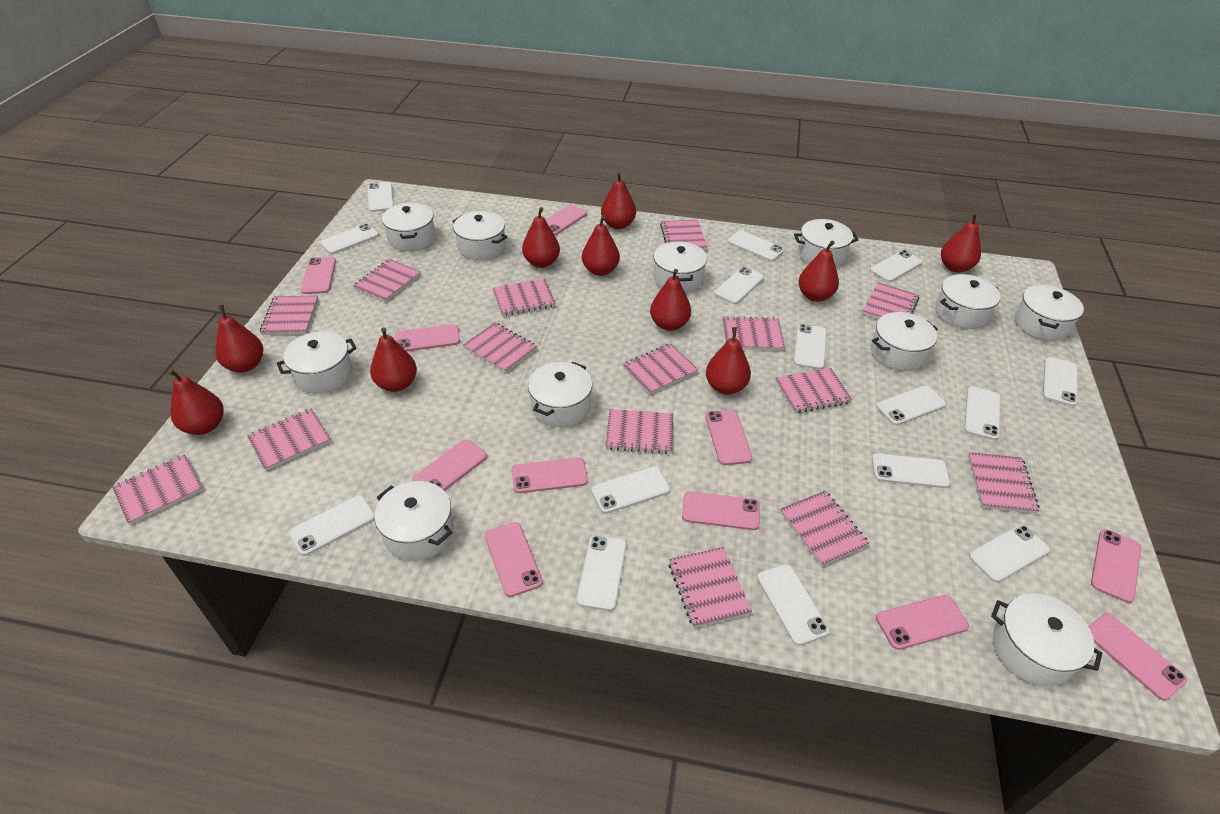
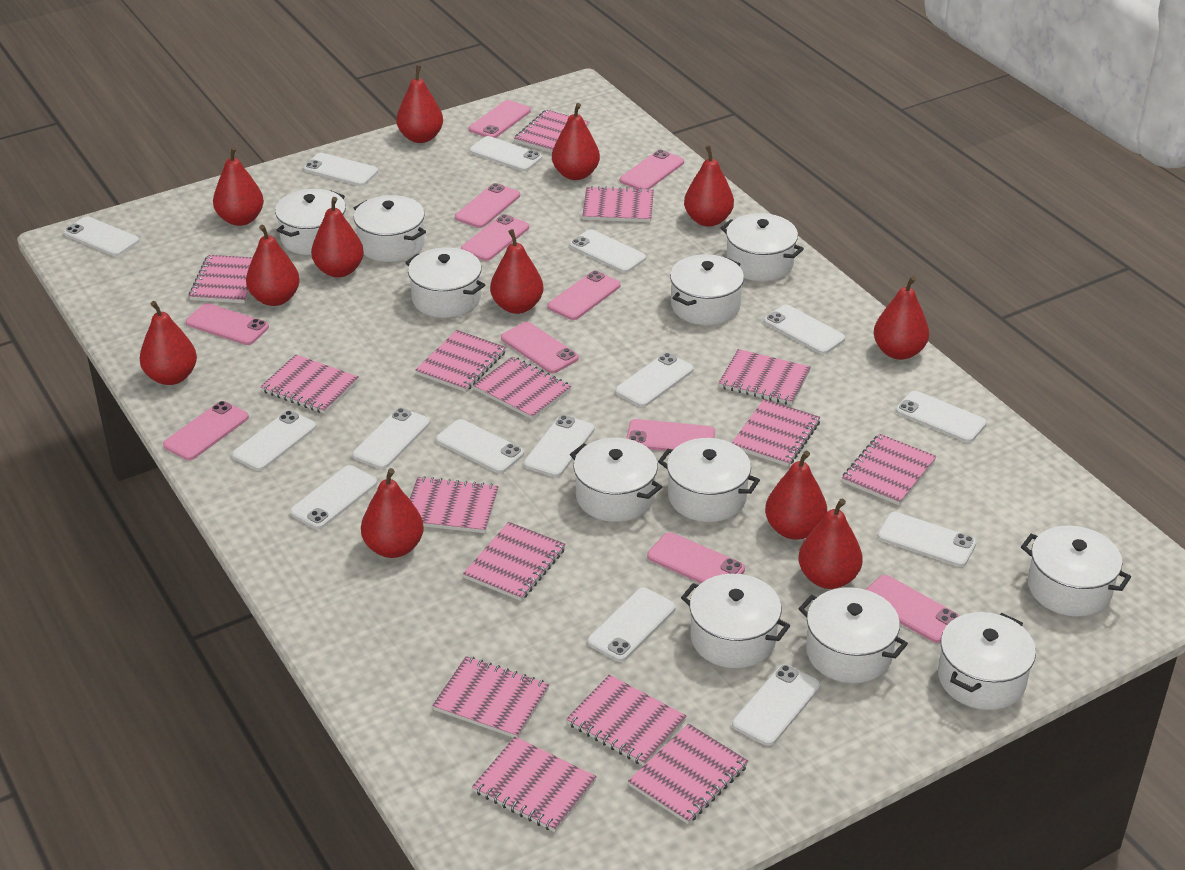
red pear: 10 -> 12

